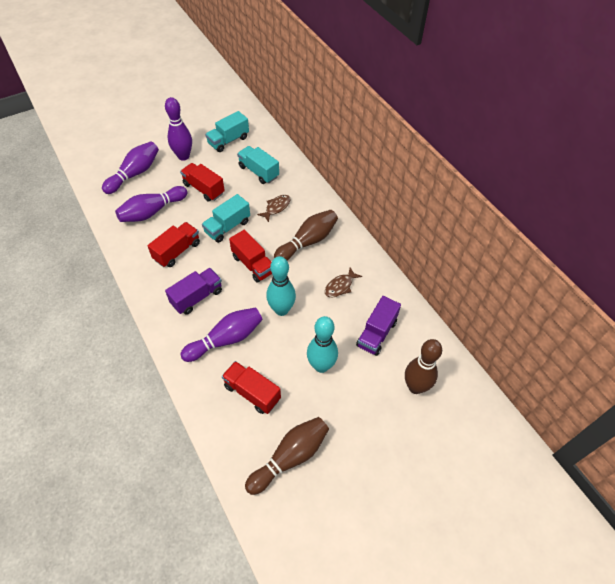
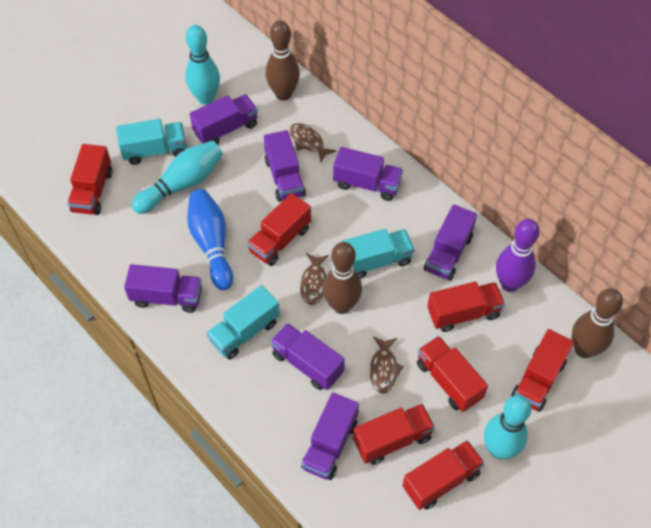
blue bowling pin: 0 -> 1
brown fish: 2 -> 3
purple bowling pin: 4 -> 1
purple truck: 2 -> 7
red truck: 4 -> 7
turquoise bowling pin: 2 -> 3

